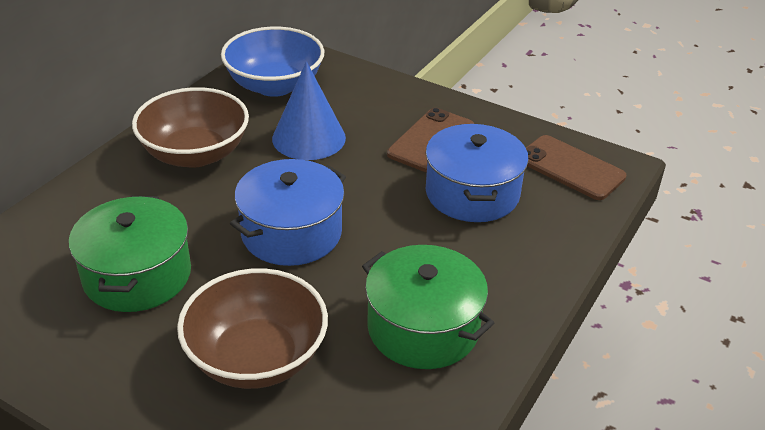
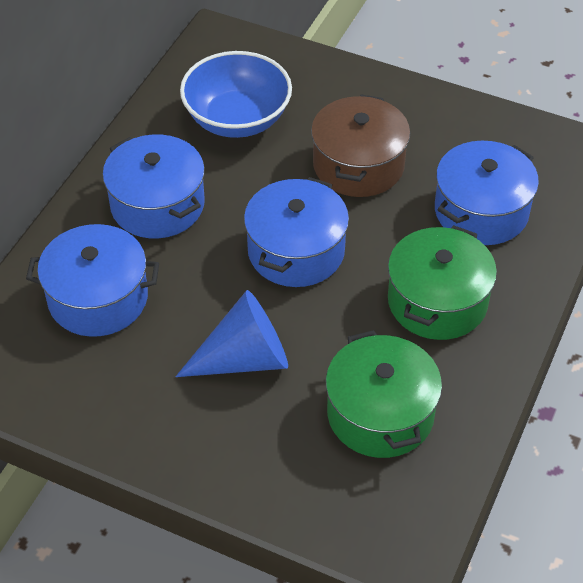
blue pot: 2 -> 4
brown bowl: 2 -> 0
brown phone: 2 -> 0
brown pot: 0 -> 1

